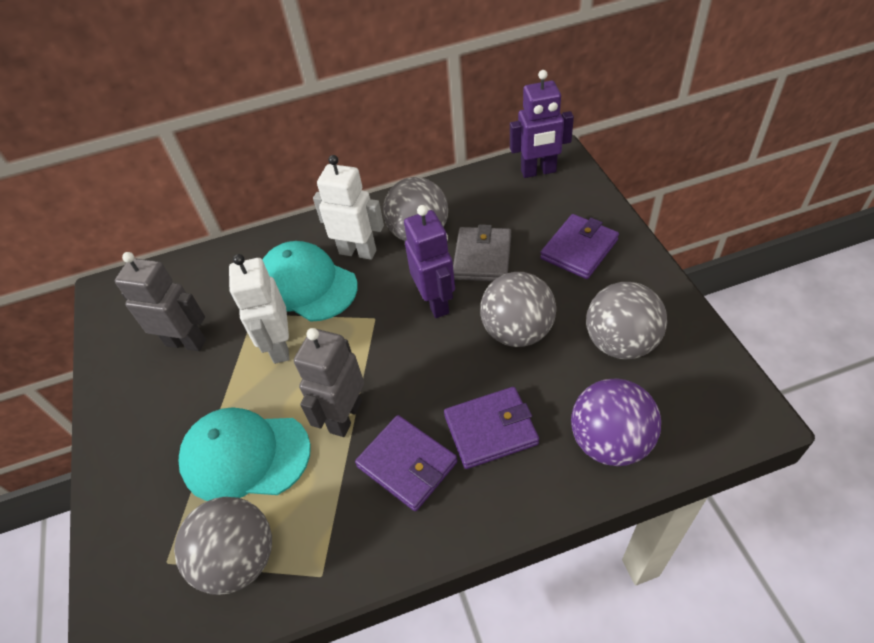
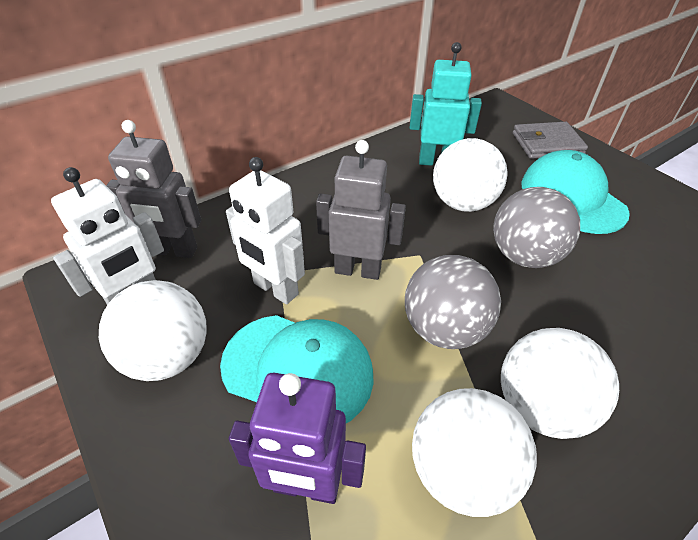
grey ball: 4 -> 2
purple ball: 1 -> 0
purple robot: 2 -> 1
purple wallet: 3 -> 0
turquoise robot: 0 -> 1
white ball: 0 -> 4

